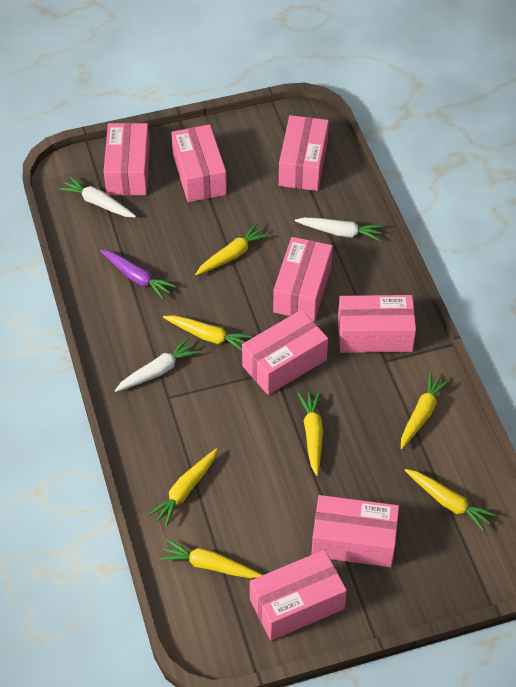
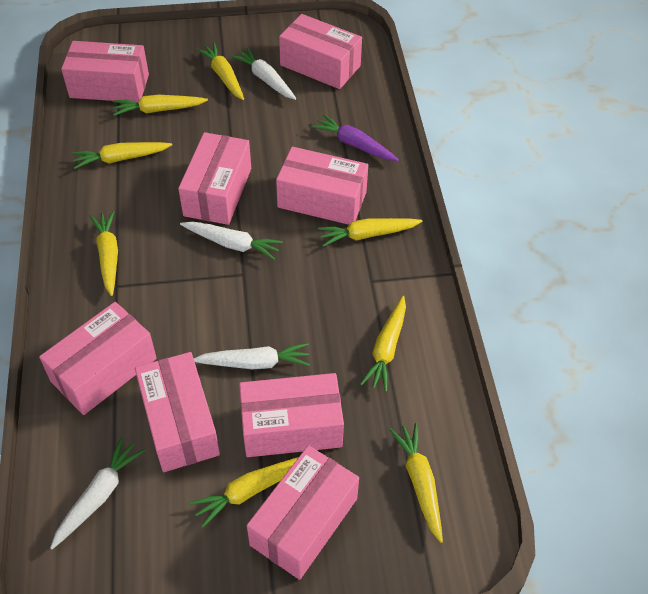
white carrot: 3 -> 4
yellow carrot: 7 -> 8

